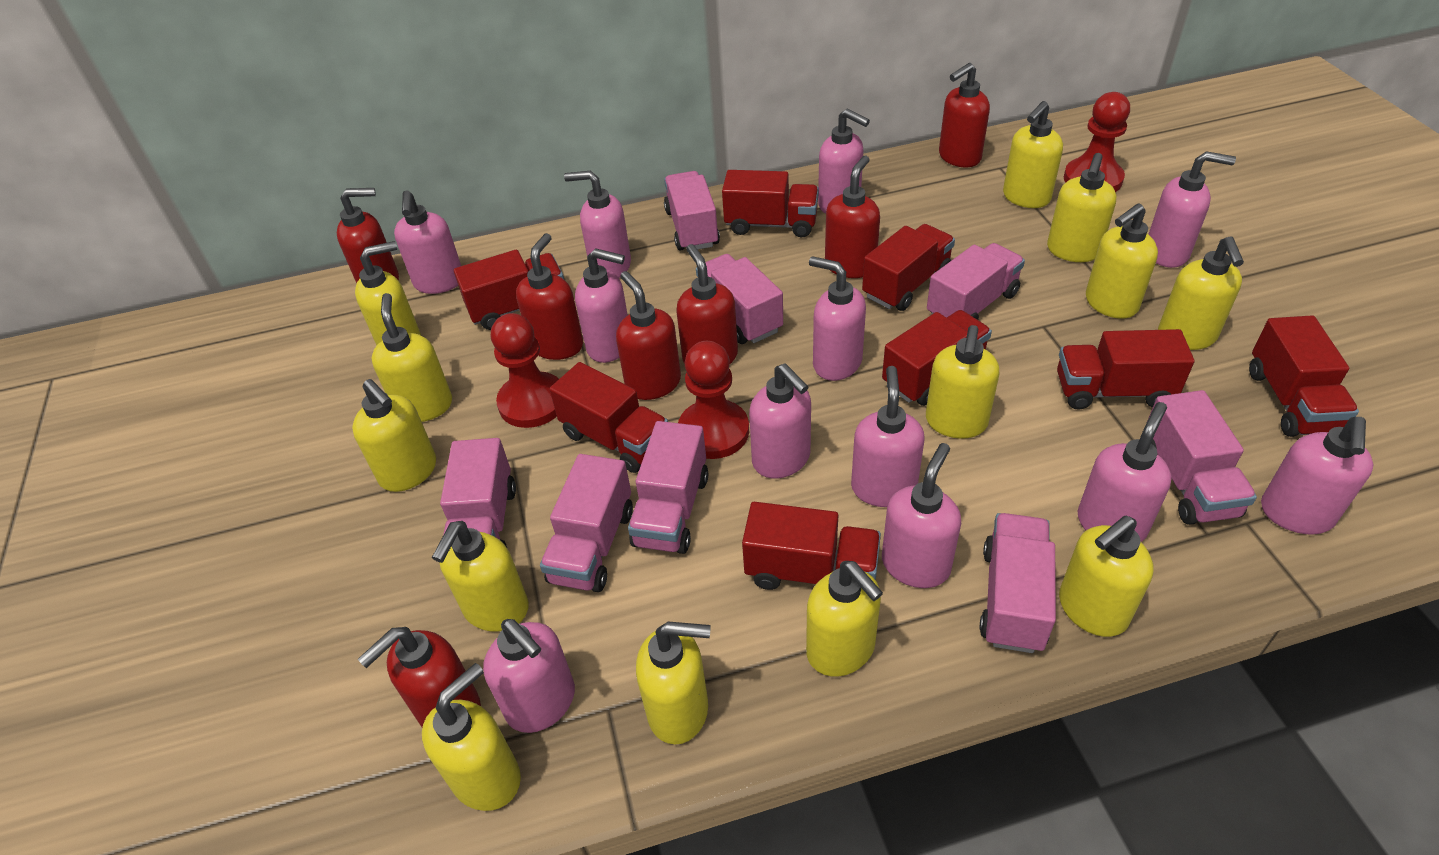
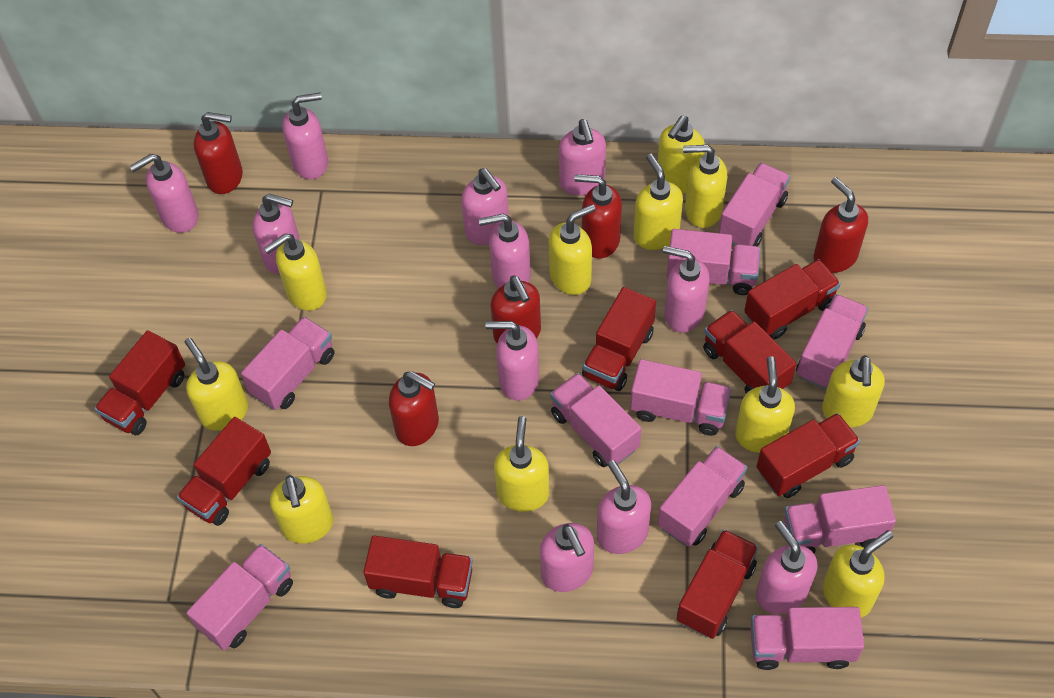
pink soap dispenser: 12 -> 11
pink truck: 8 -> 10
red pawn: 3 -> 0
red soap dispenser: 7 -> 5
yellow soap dispenser: 13 -> 11

